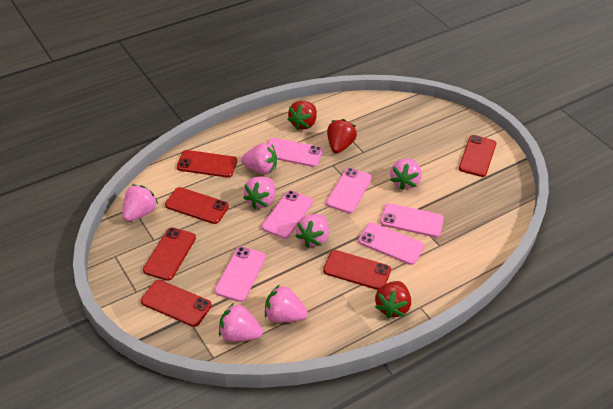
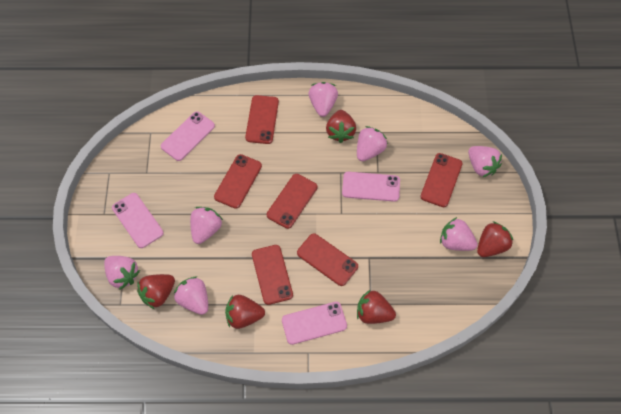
pink phone: 6 -> 4
red strawberry: 3 -> 5

